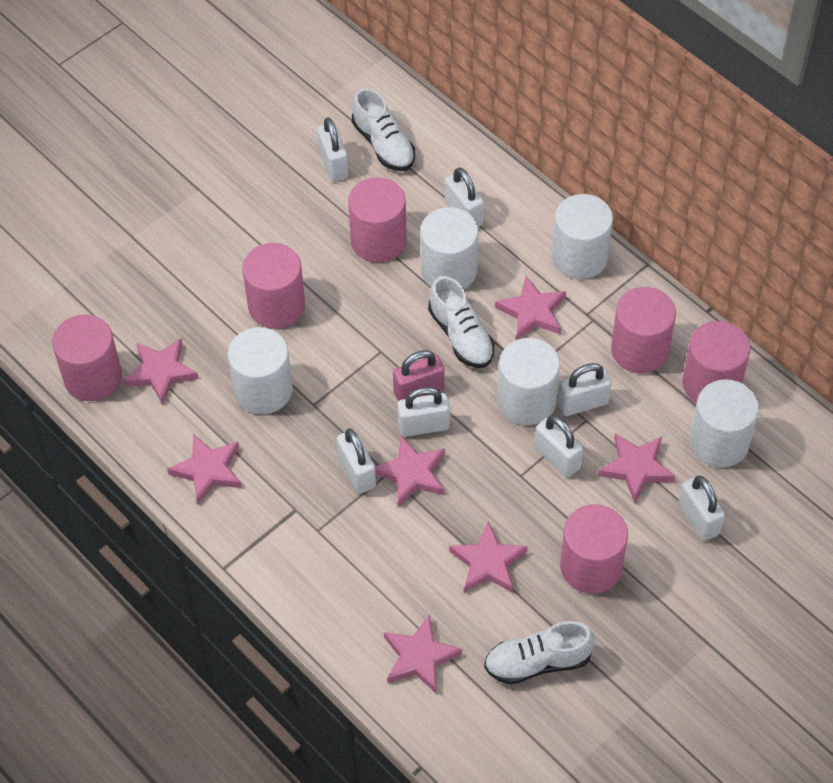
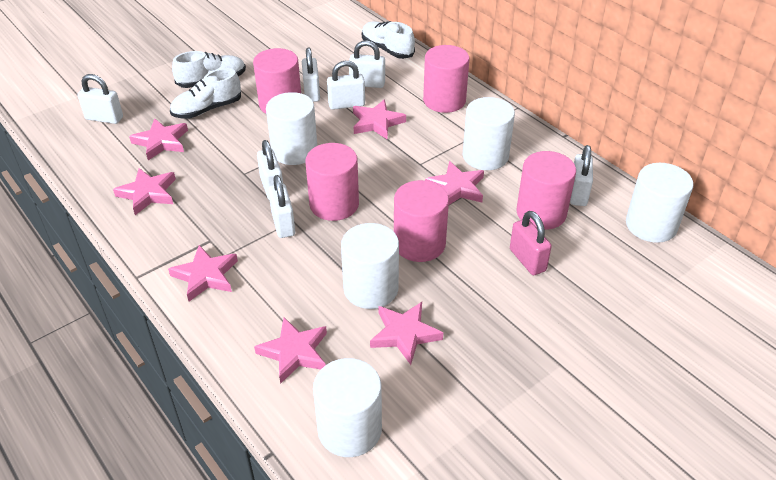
pink cylinder: 6 -> 5

